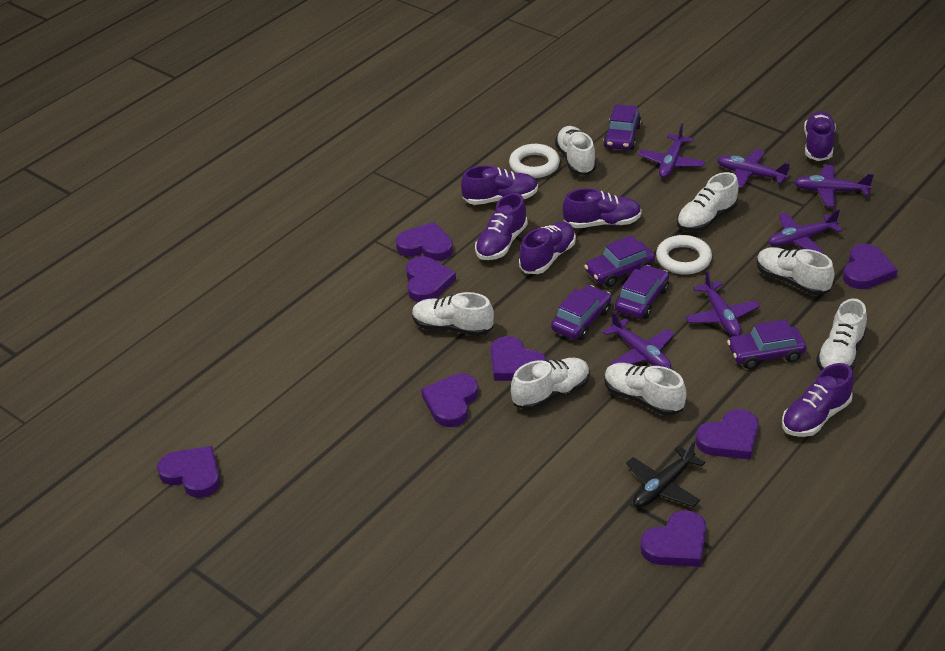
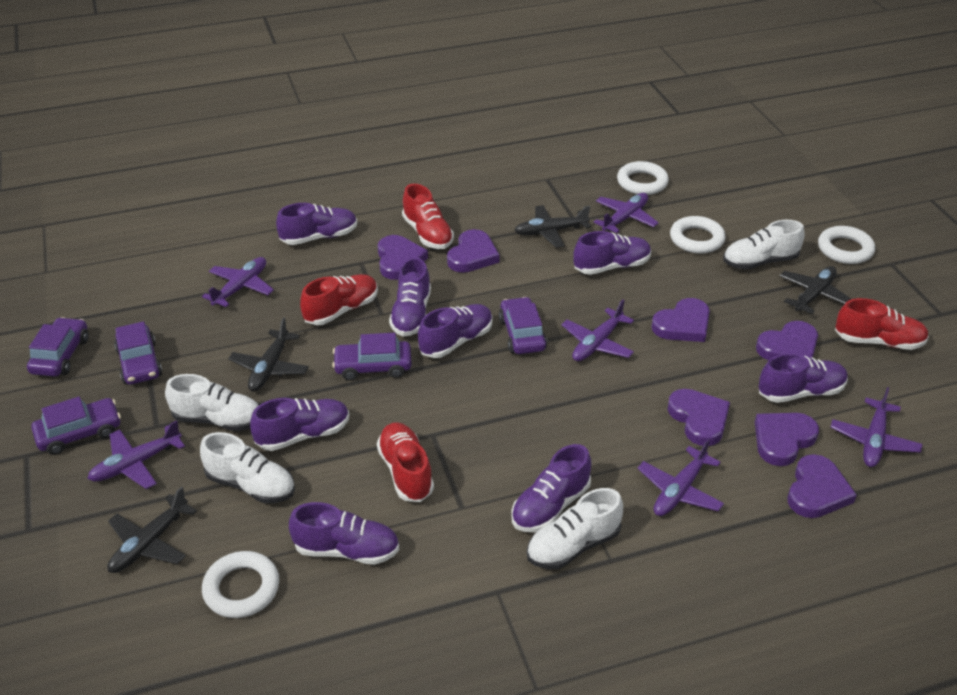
black plane: 1 -> 4
purple heart: 8 -> 7
purple shoe: 6 -> 8
red shoe: 0 -> 4
white ring: 2 -> 4
white shoe: 7 -> 4

